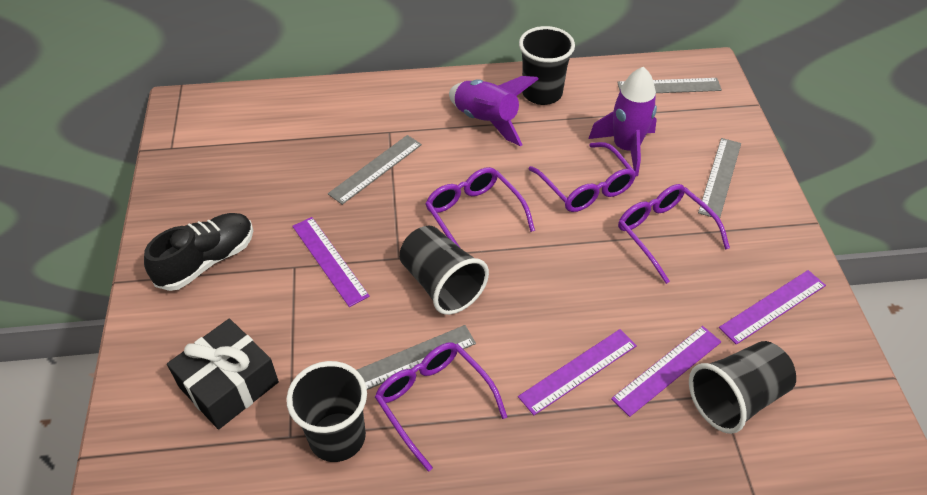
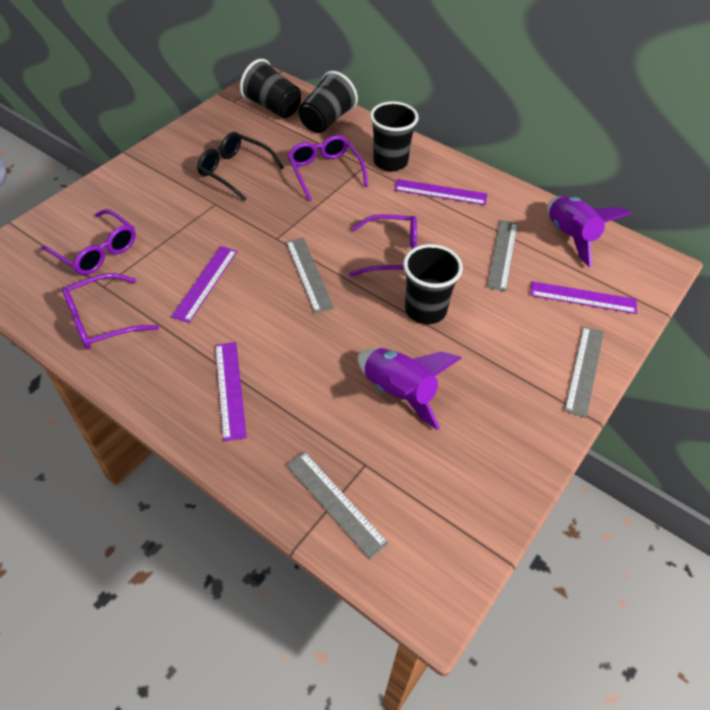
black gift: 1 -> 0
black glasses: 0 -> 1
black shoe: 1 -> 0

